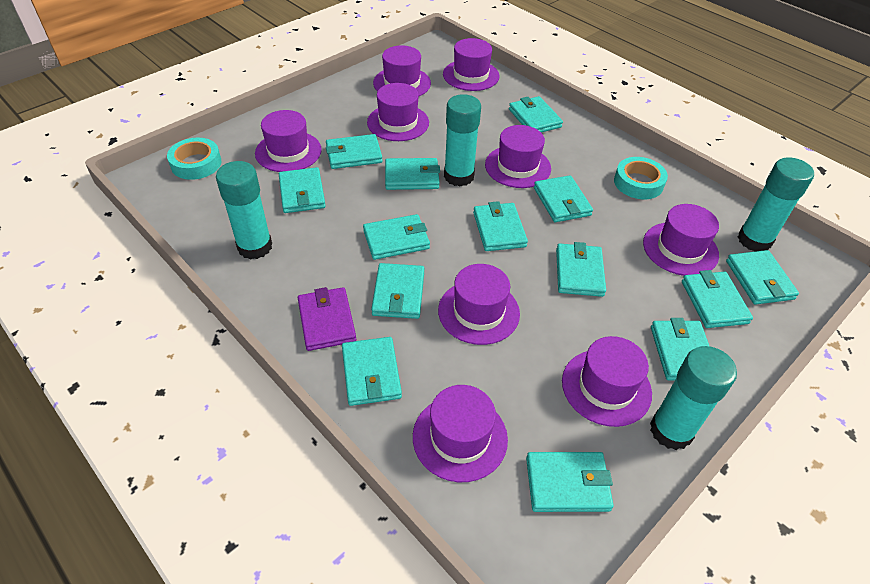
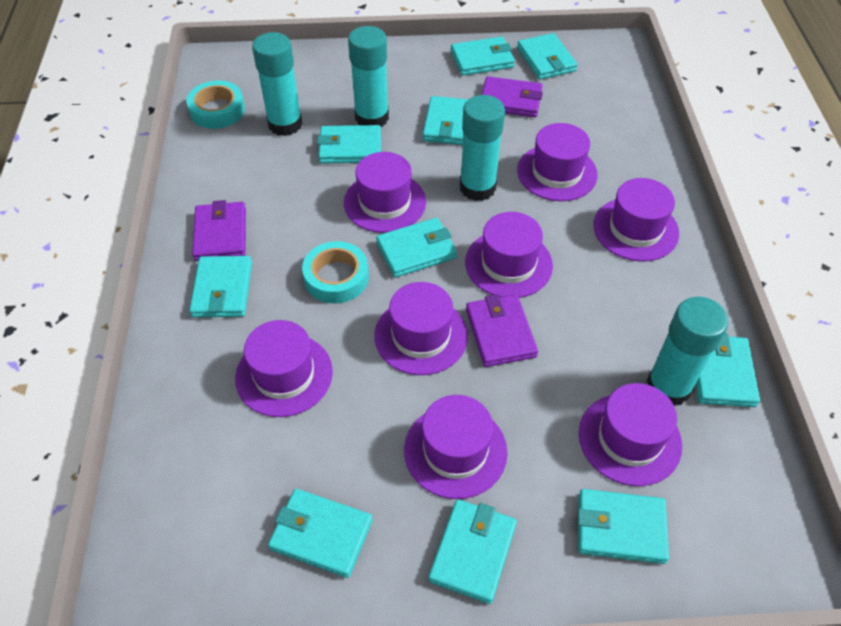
purple hat: 9 -> 8
purple wallet: 1 -> 3
turquoise wallet: 14 -> 10

